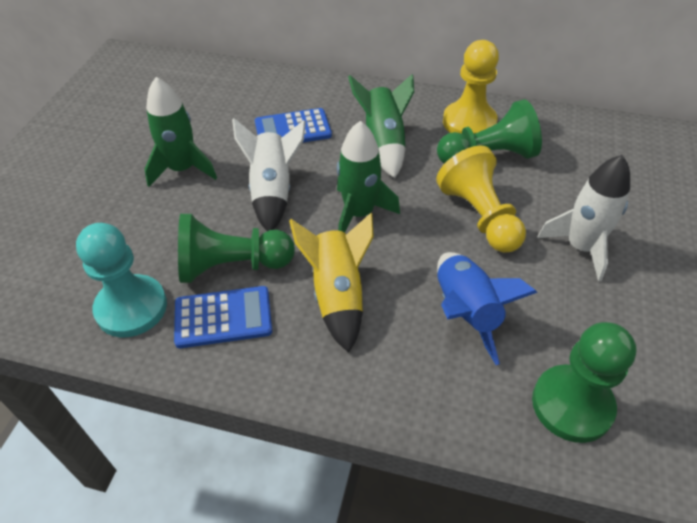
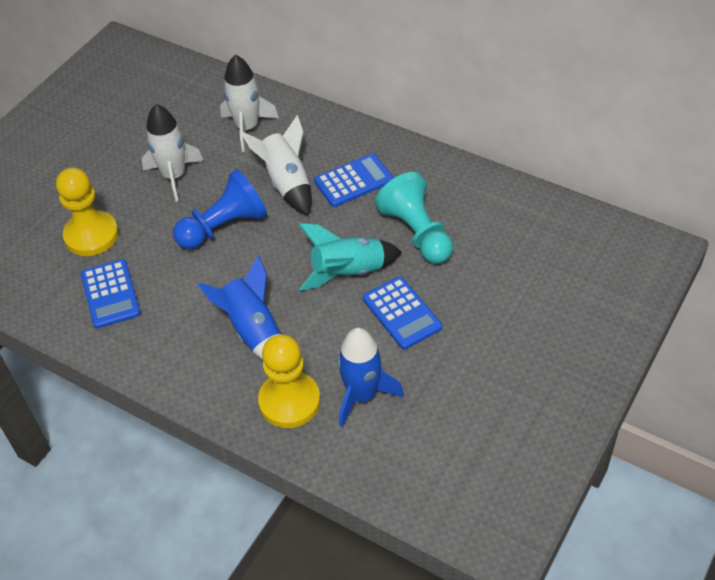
blue calculator: 2 -> 3
blue pawn: 0 -> 1
blue rocket: 1 -> 2
green pawn: 3 -> 0
green rocket: 3 -> 0
turquoise rocket: 0 -> 1
white rocket: 2 -> 3
yellow rocket: 1 -> 0

